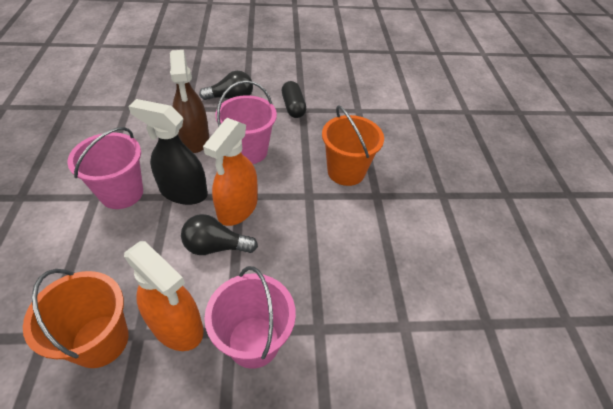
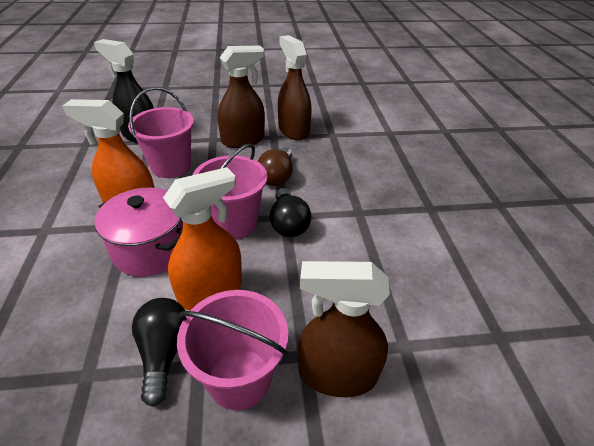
black capsule: 1 -> 0
brown light bulb: 0 -> 1
brown spray bottle: 1 -> 3
orange bucket: 2 -> 0
pink pot: 0 -> 1

